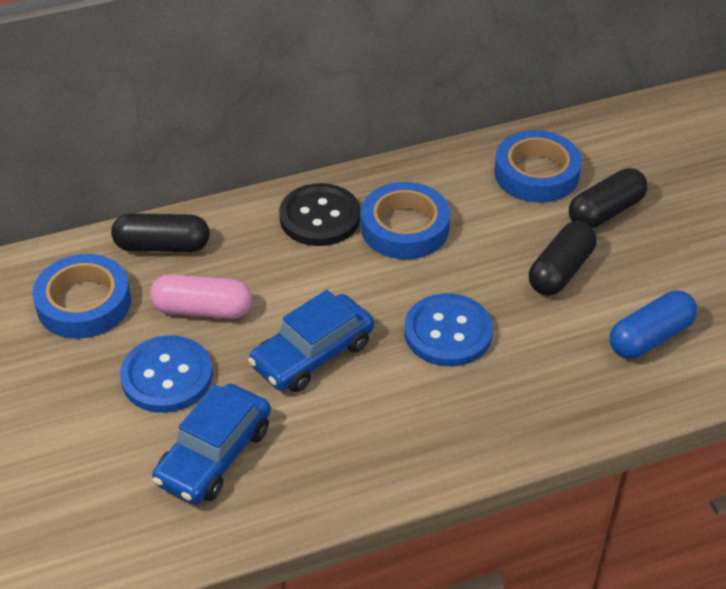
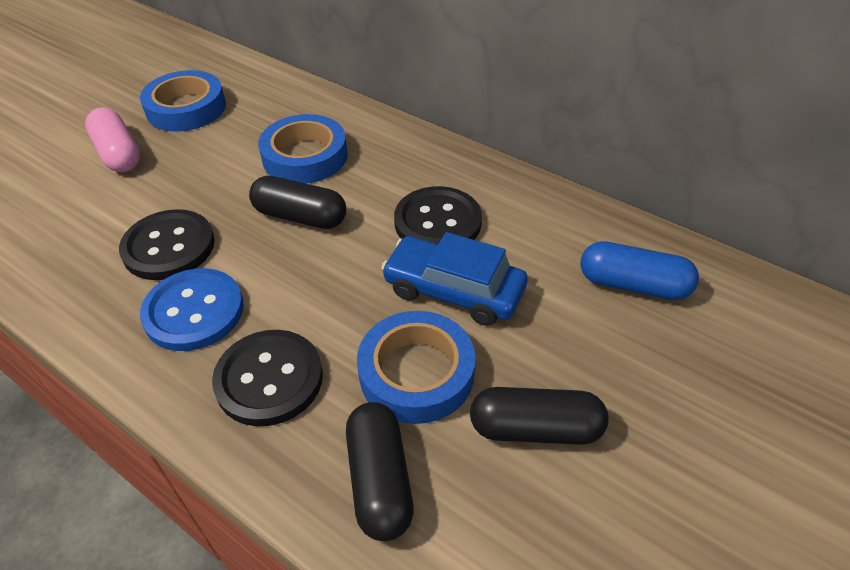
black button: 1 -> 3
blue button: 2 -> 1
blue car: 2 -> 1

